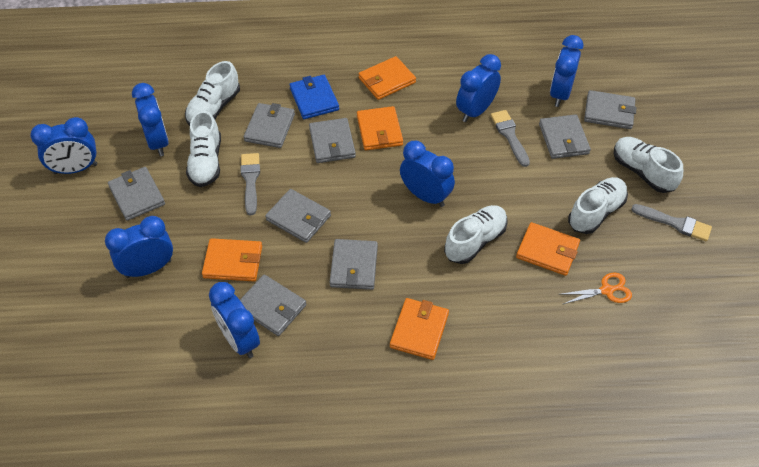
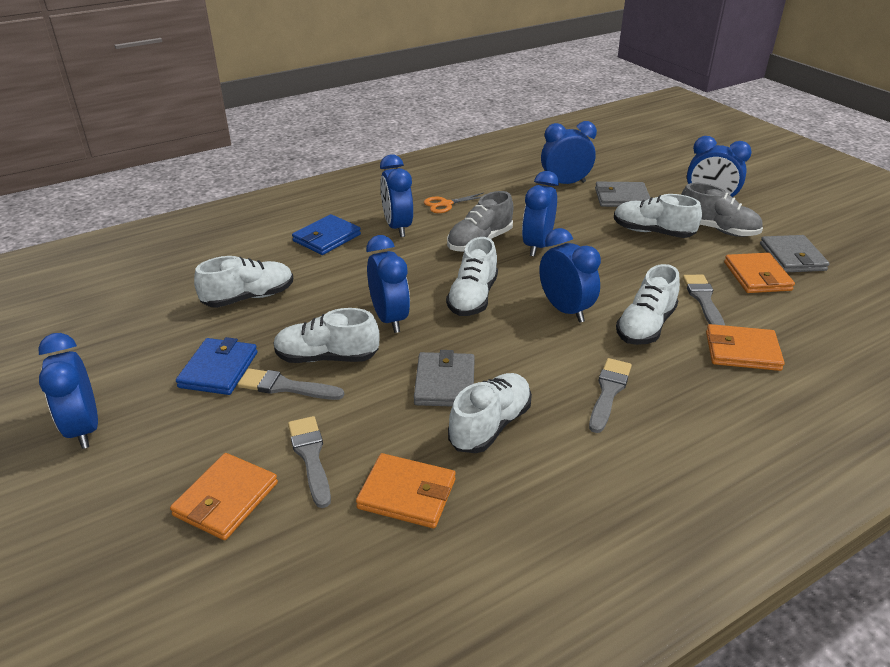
blue wallet: 1 -> 2
grey brush: 3 -> 4
grey shoe: 0 -> 2
grey wallet: 8 -> 3
orange wallet: 5 -> 4
white shoe: 5 -> 6

